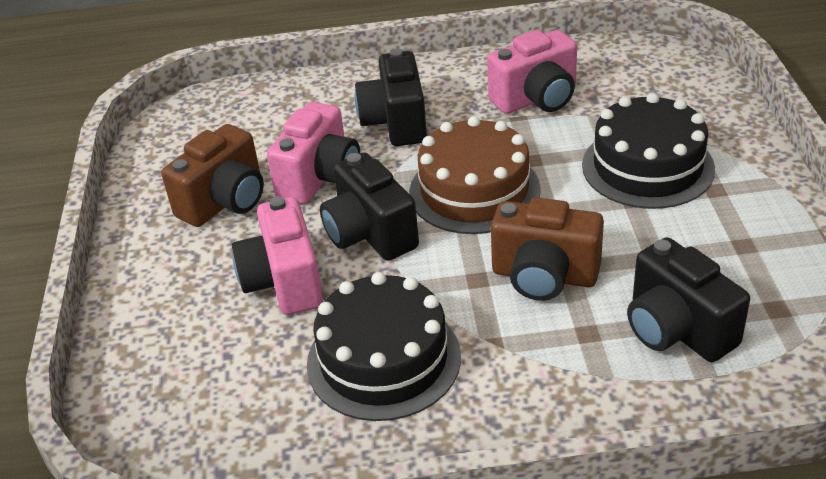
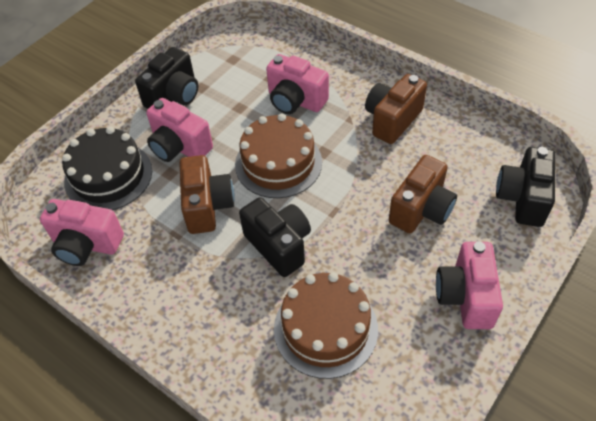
black cake: 2 -> 1
brown cake: 1 -> 2
brown camera: 2 -> 3
pink camera: 3 -> 4

